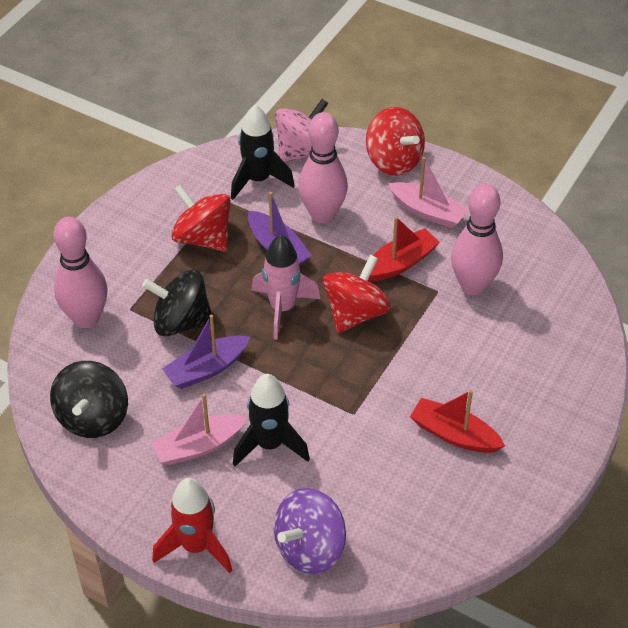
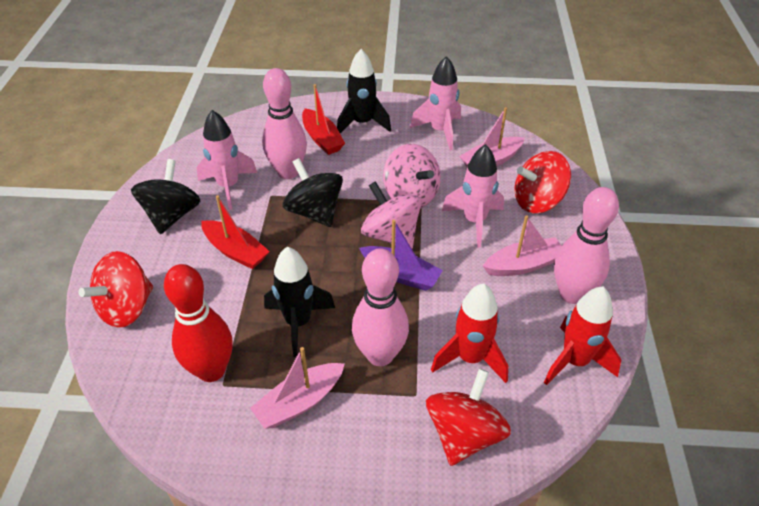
pink boat: 2 -> 3
pink rocket: 1 -> 3
pink spinning top: 1 -> 2
purple boat: 2 -> 1
purple spinning top: 1 -> 0
red bowling pin: 0 -> 1
red rocket: 1 -> 2

